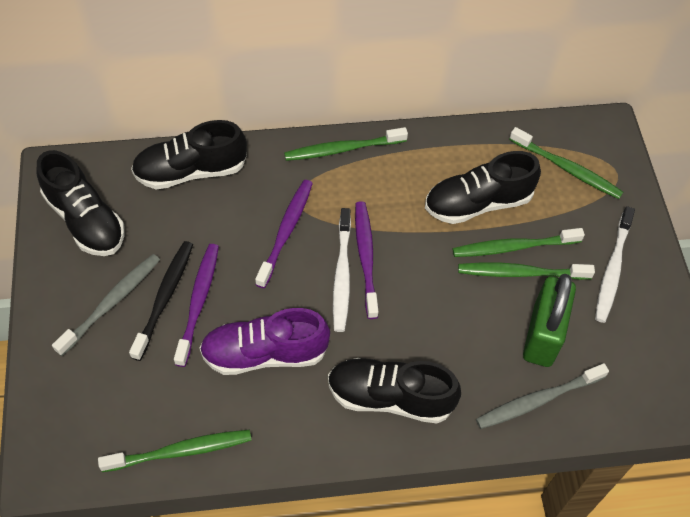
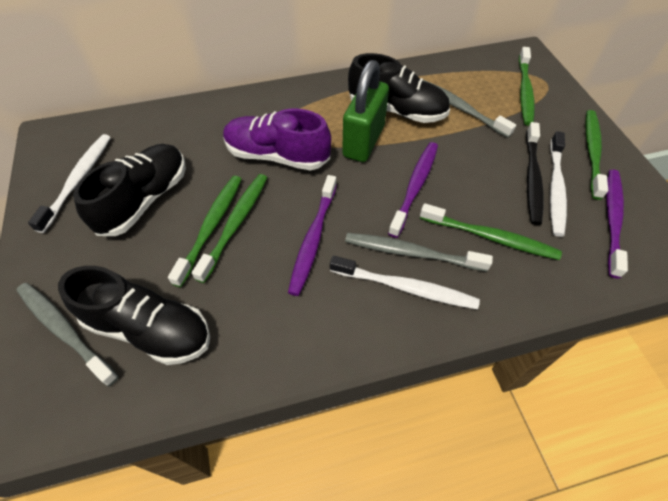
black shoe: 4 -> 3
grey toothbrush: 2 -> 3
white toothbrush: 2 -> 3

